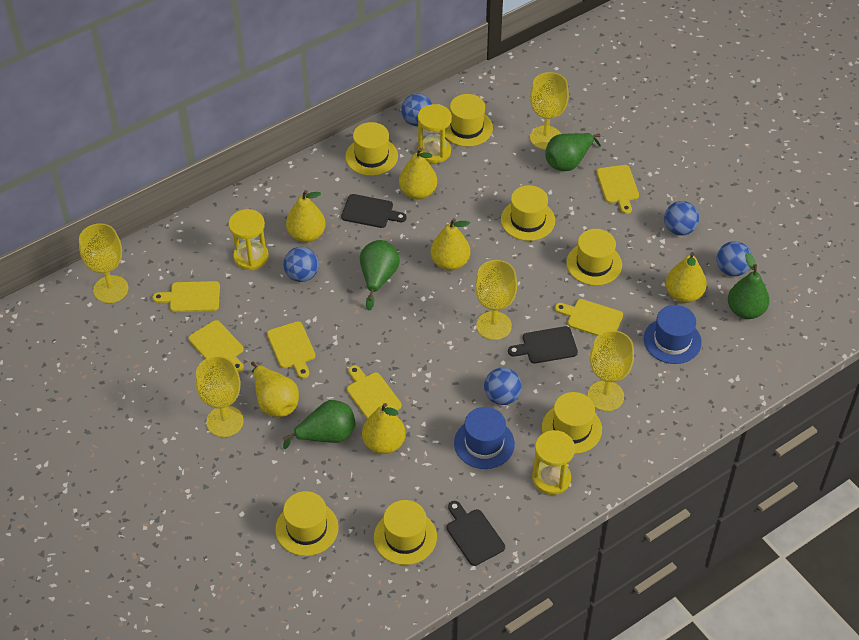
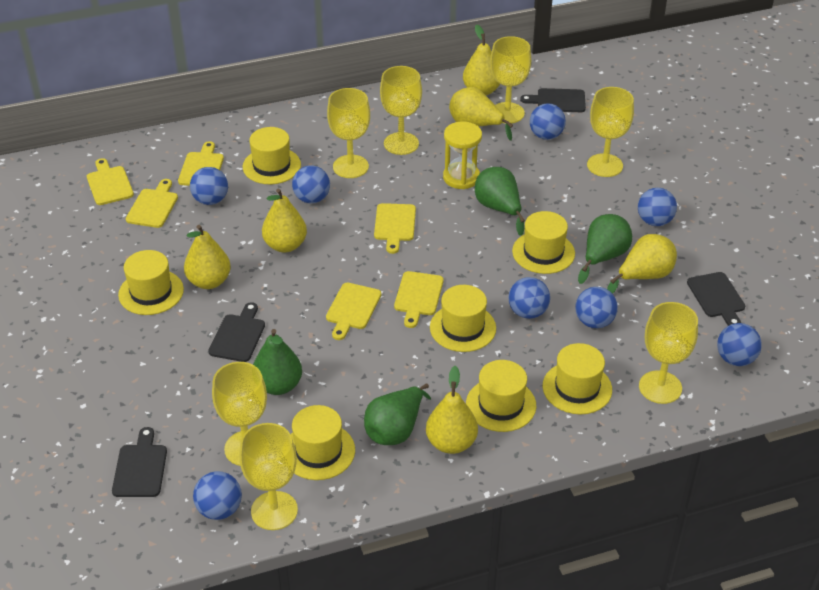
black cutting board: 3 -> 4
blue ball: 5 -> 8
blue hat: 2 -> 0
yellow goblet: 5 -> 7
yellow hourglass: 3 -> 1

